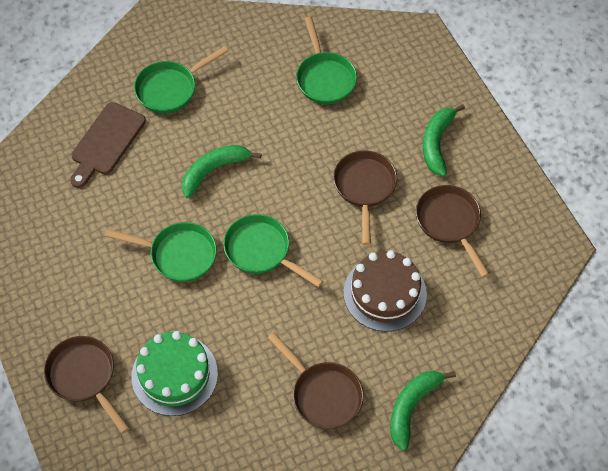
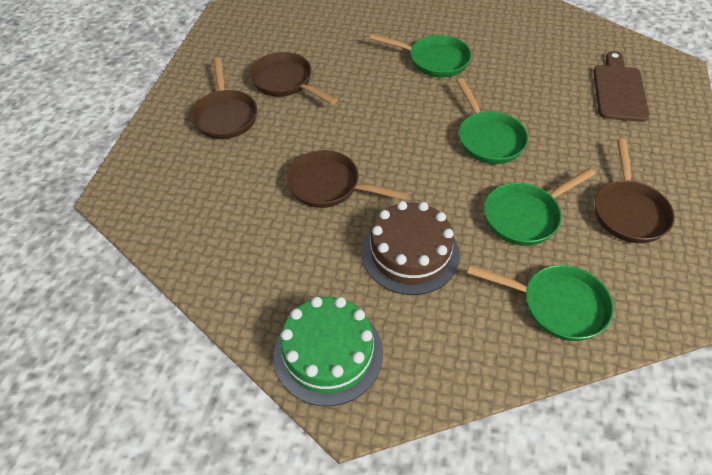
green banana: 3 -> 0

